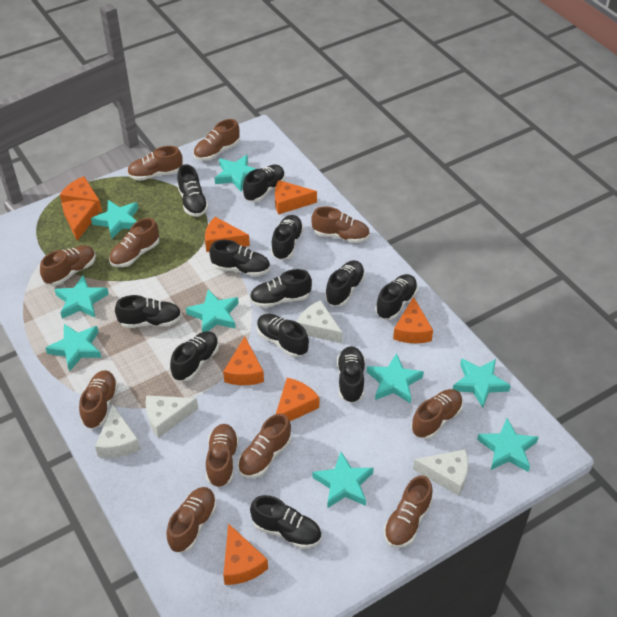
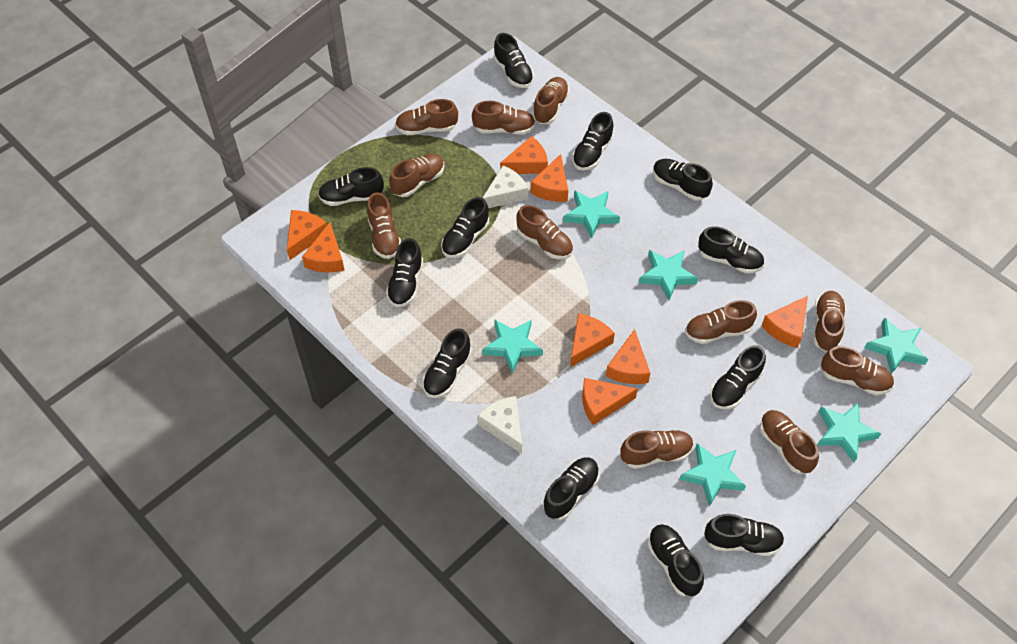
turquoise star: 9 -> 6
white cheese: 4 -> 2

